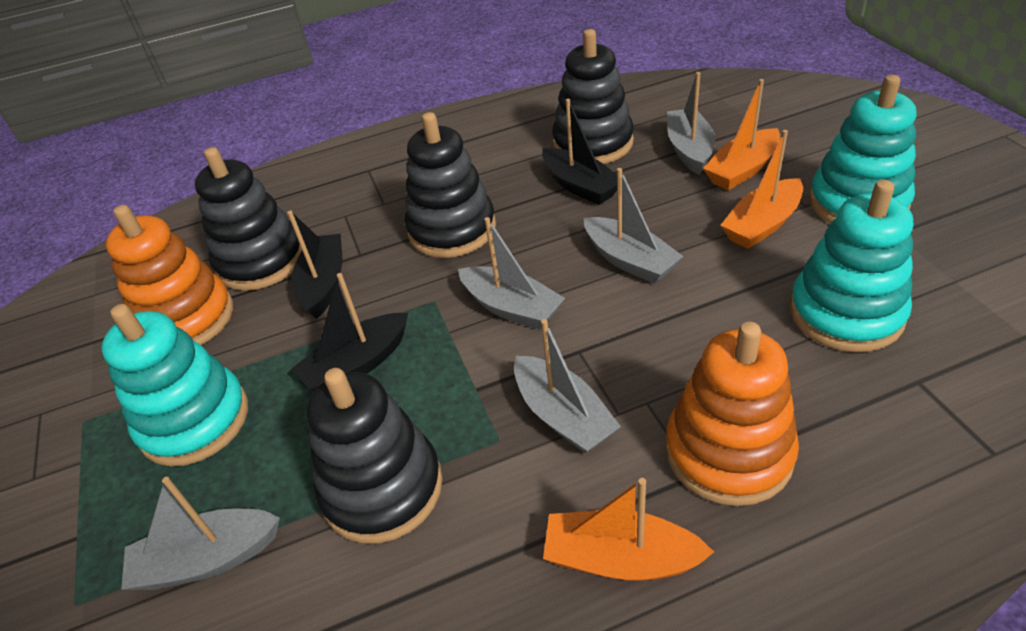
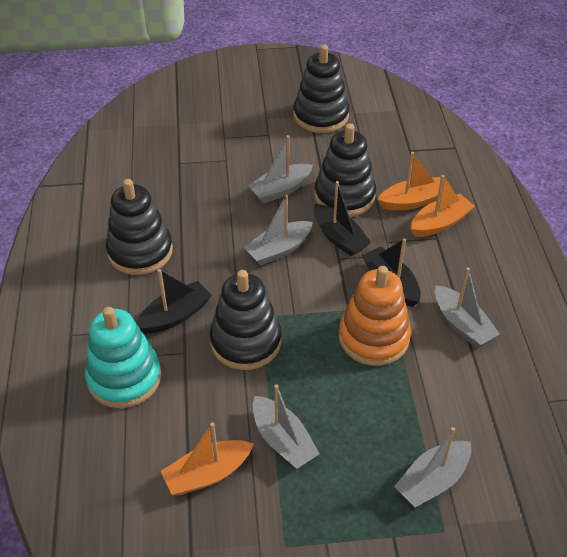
orange stacking toy: 2 -> 1
turquoise stacking toy: 3 -> 1

